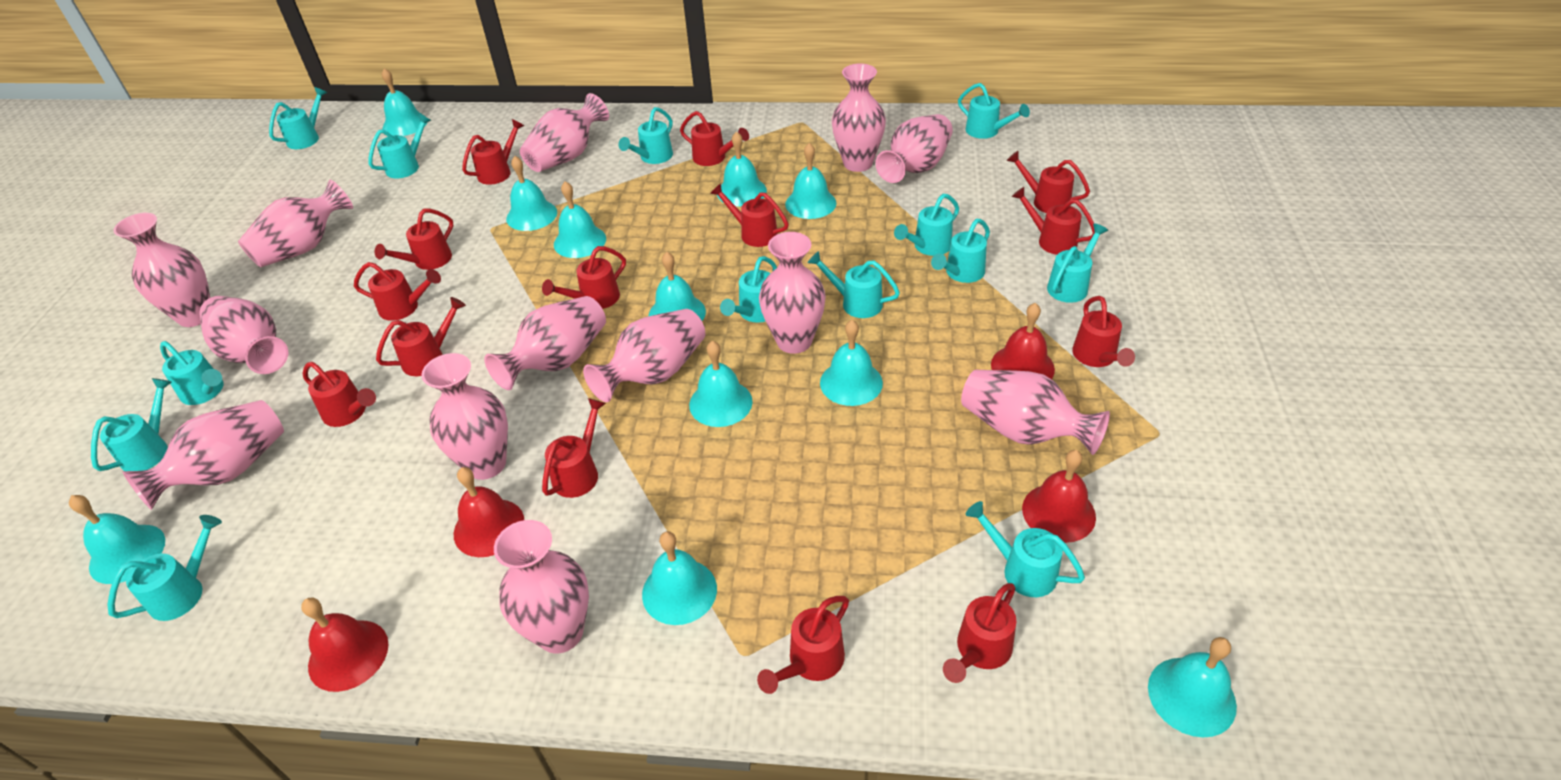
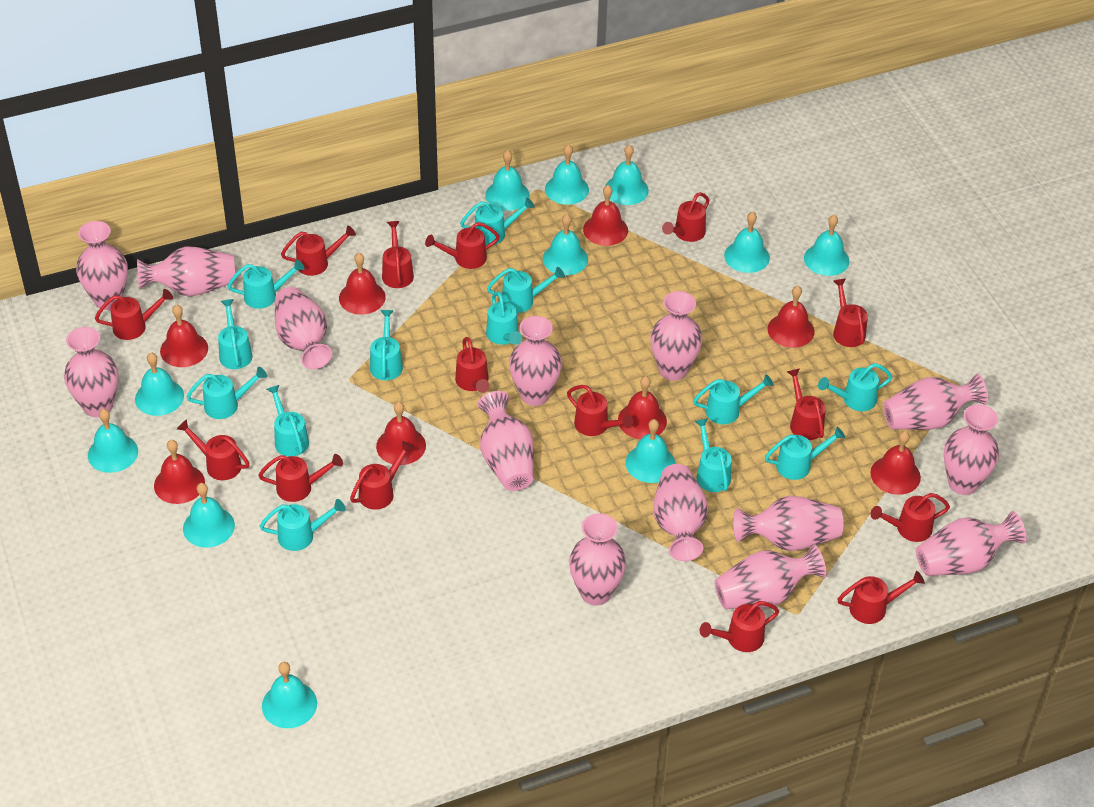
pink vase: 13 -> 14
red bell: 4 -> 8
red watering can: 14 -> 15

